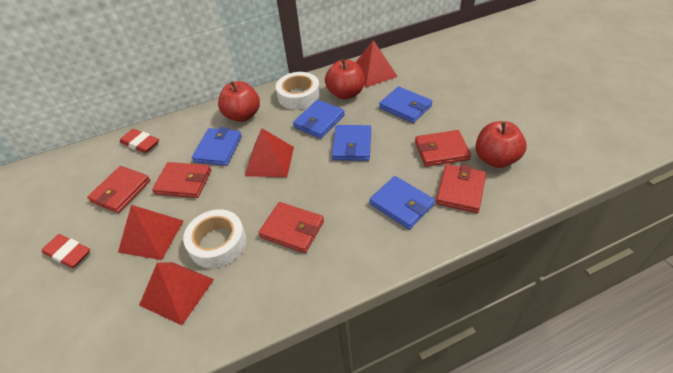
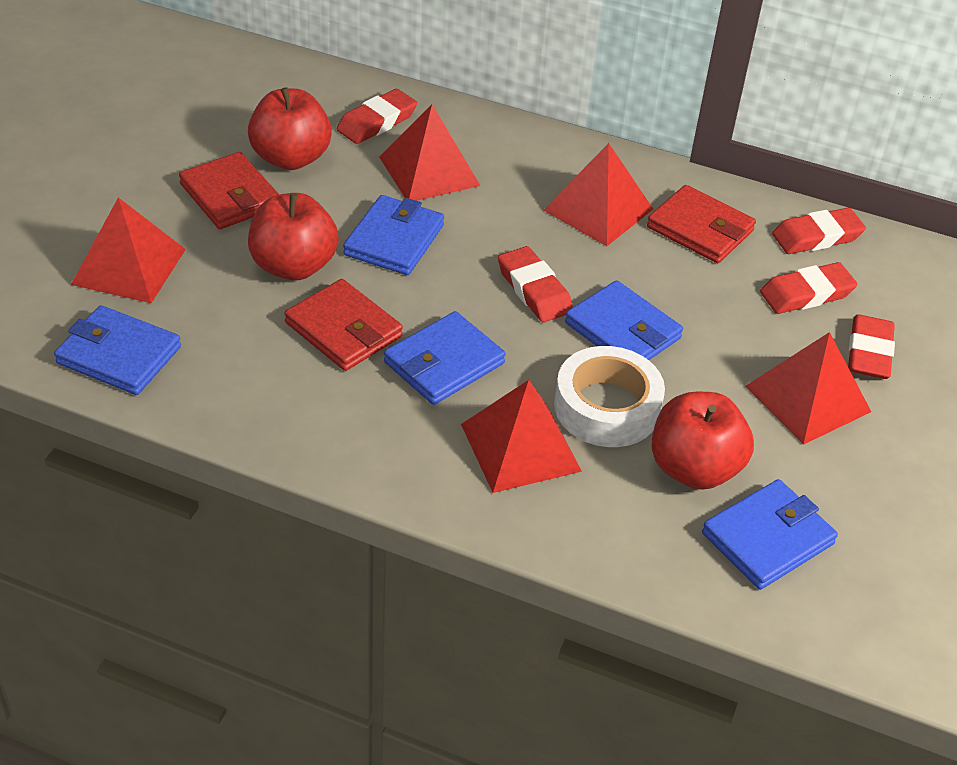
red eraser: 2 -> 5
red pyramid: 4 -> 5
red wallet: 5 -> 3
white tape: 2 -> 1

